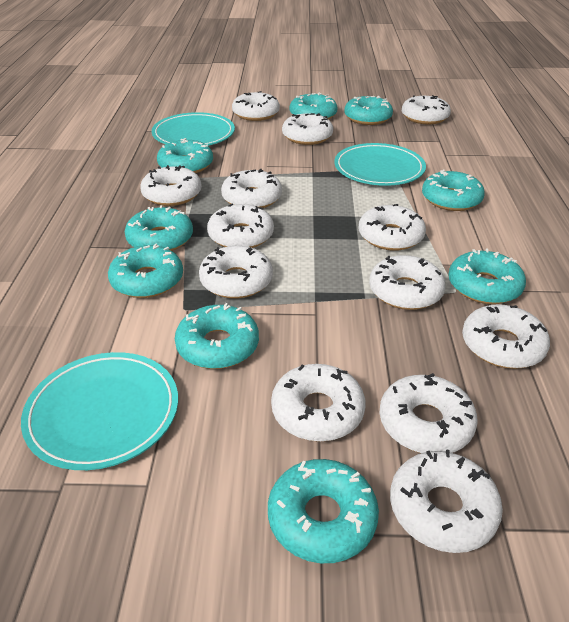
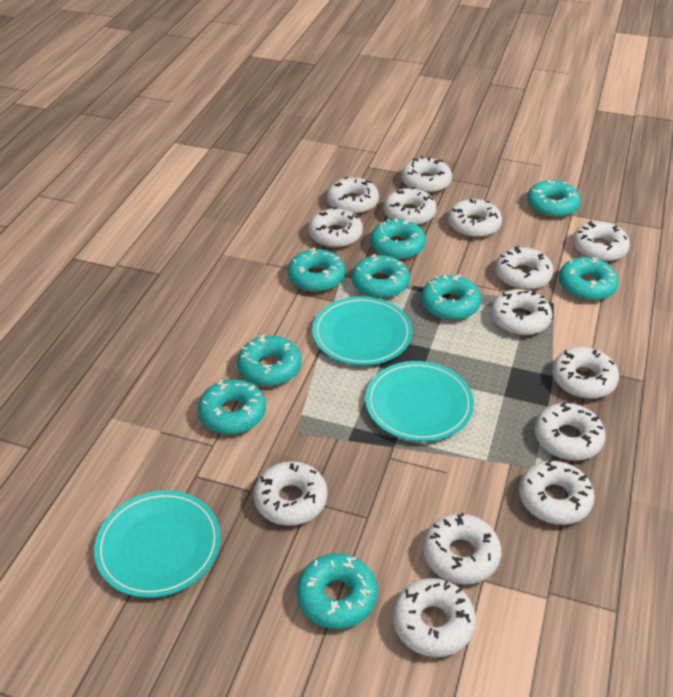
white donut: 13 -> 14

